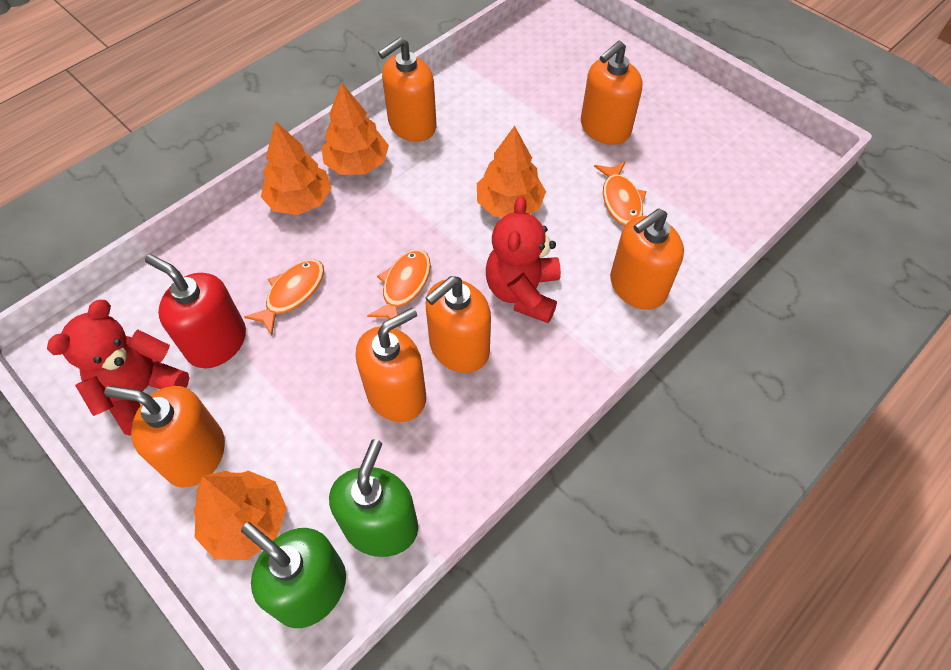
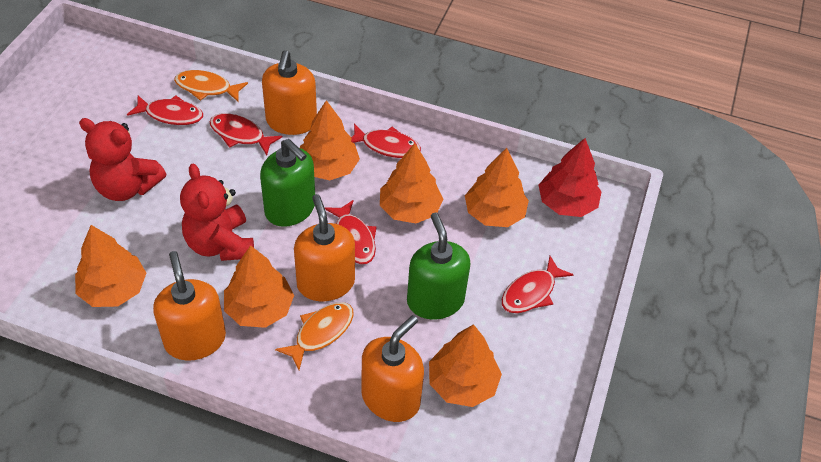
orange fish: 3 -> 2
orange soap dispenser: 6 -> 4
orange tree: 4 -> 6
red fish: 0 -> 5
red soap dispenser: 1 -> 0
red tree: 0 -> 1

